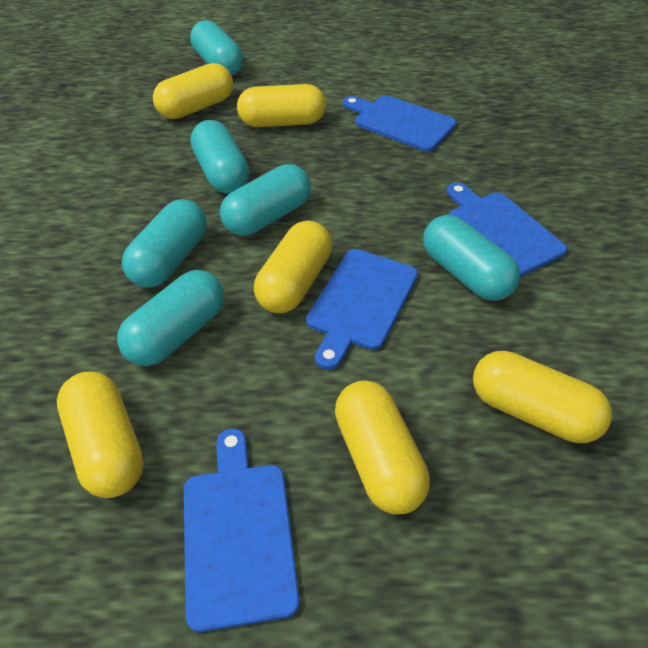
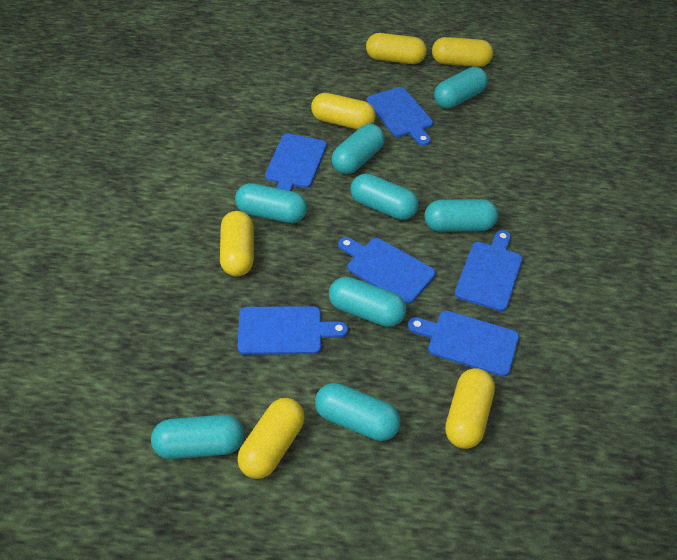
blue cutting board: 4 -> 6
turquoise capsule: 6 -> 8

